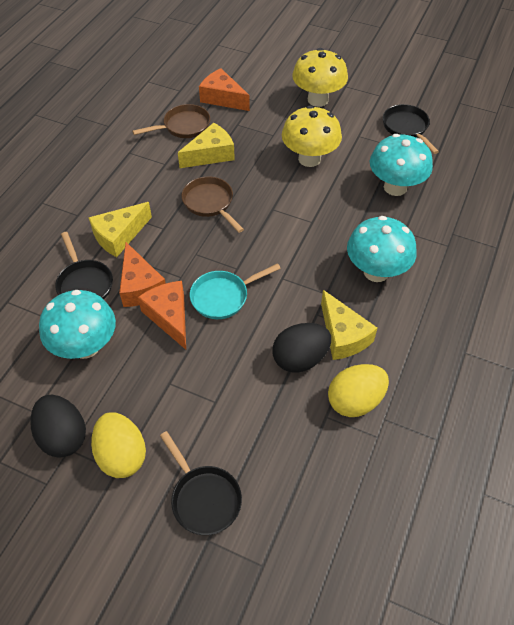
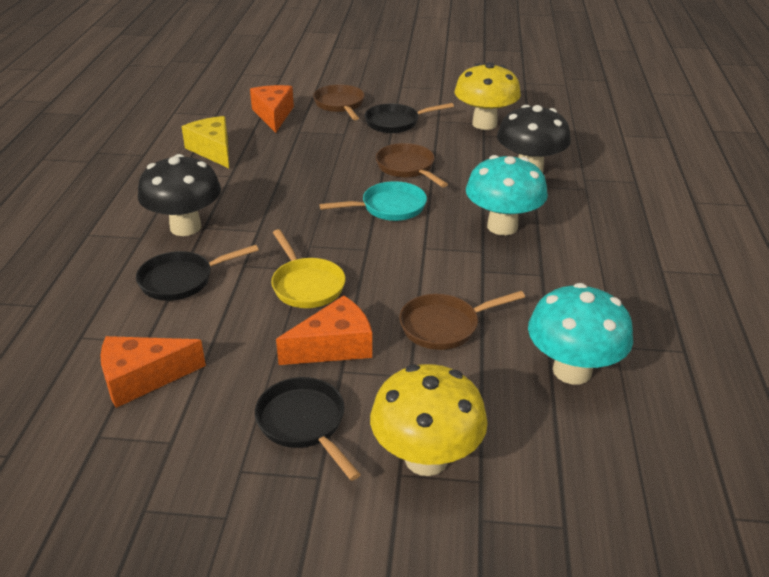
black egg: 2 -> 0
black mushroom: 0 -> 2
brown pan: 2 -> 3
turquoise mushroom: 3 -> 2
yellow cheese: 3 -> 1
yellow egg: 2 -> 0
yellow pan: 0 -> 1

